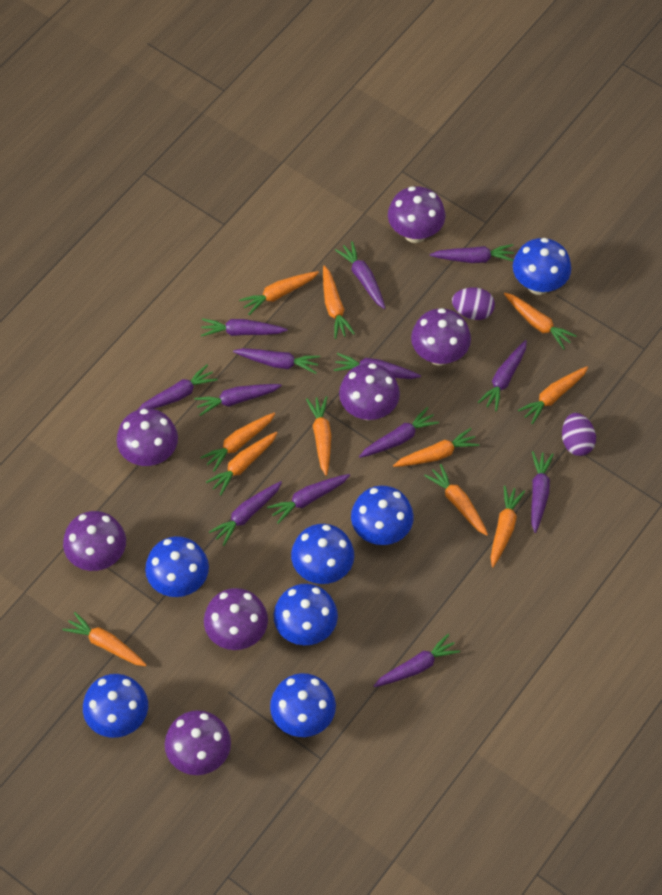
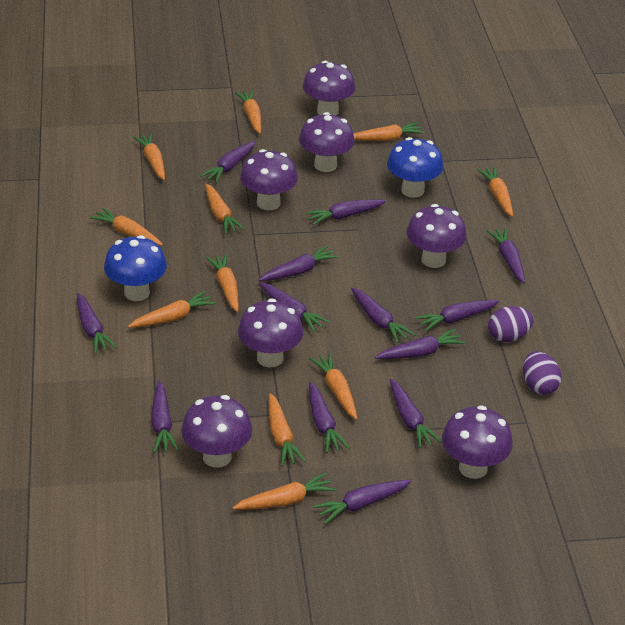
blue mushroom: 7 -> 2

